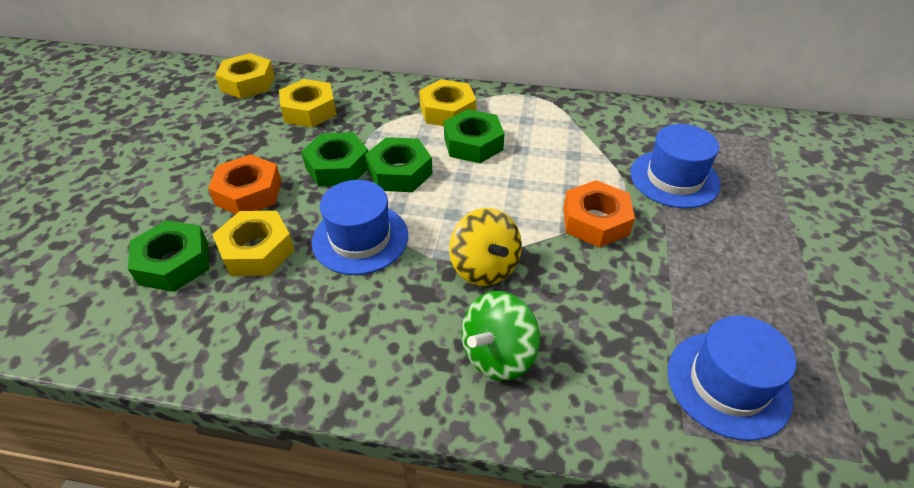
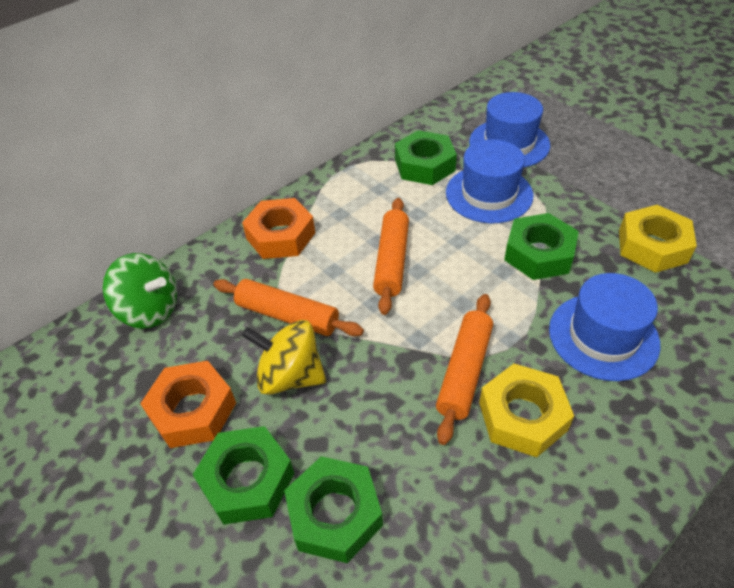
orange rolling pin: 0 -> 3
yellow nut: 4 -> 2

